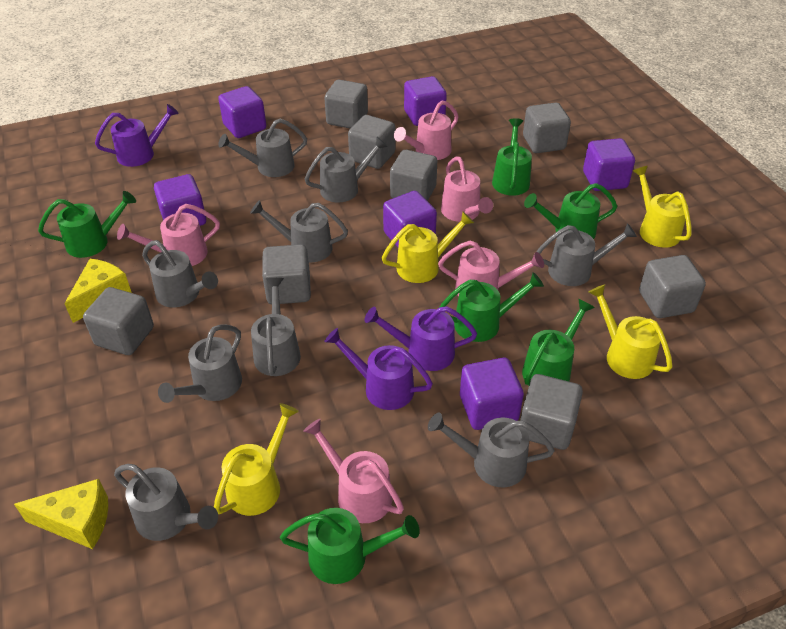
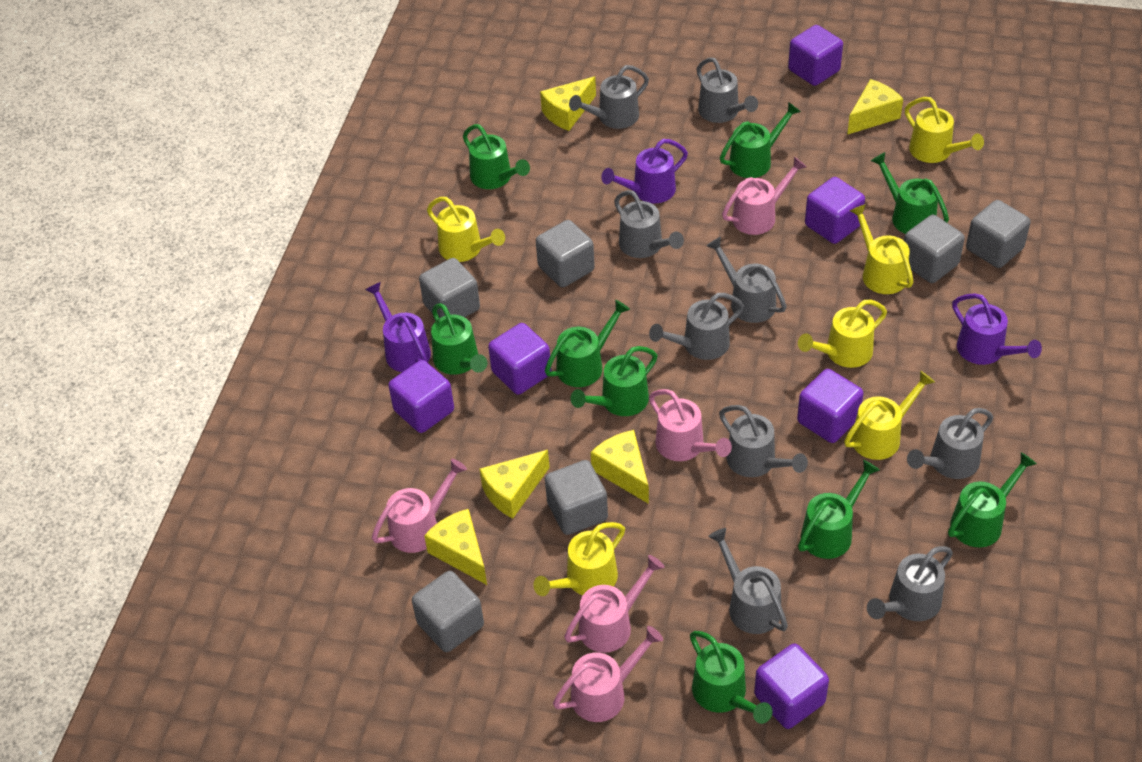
green watering can: 6 -> 9
grey cube: 8 -> 6
yellow cheese: 2 -> 5
yellow watering can: 4 -> 6

